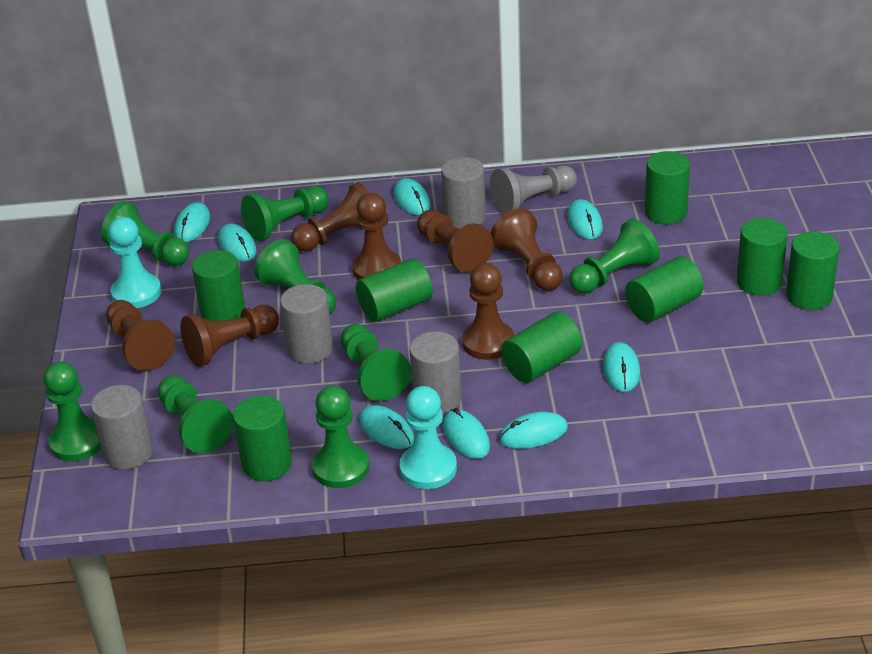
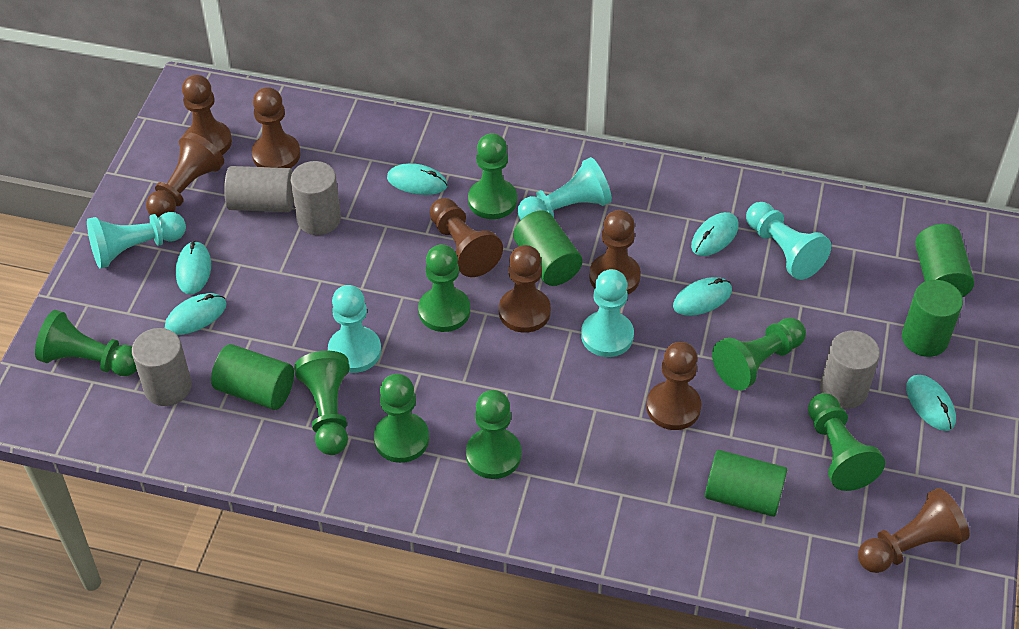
brown pawn: 7 -> 8
green cylinder: 8 -> 5
grey pawn: 1 -> 0
turquoise mouse: 8 -> 6
turquoise pawn: 2 -> 5

